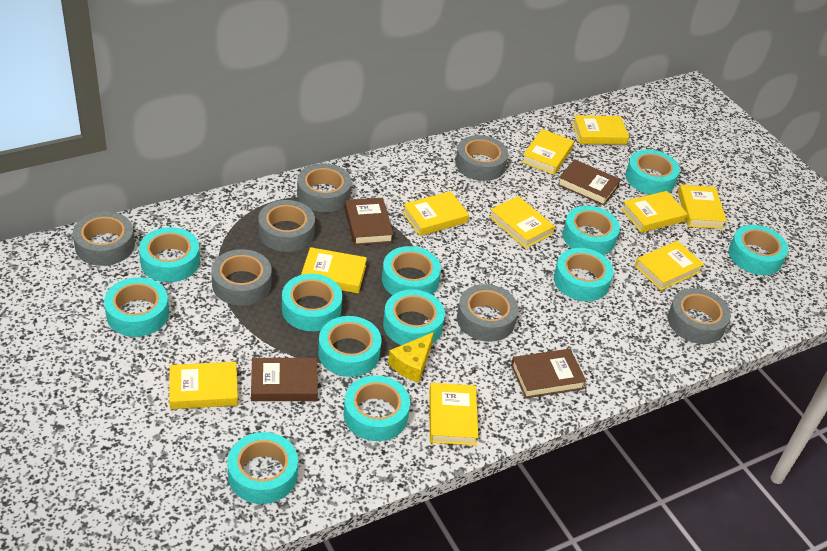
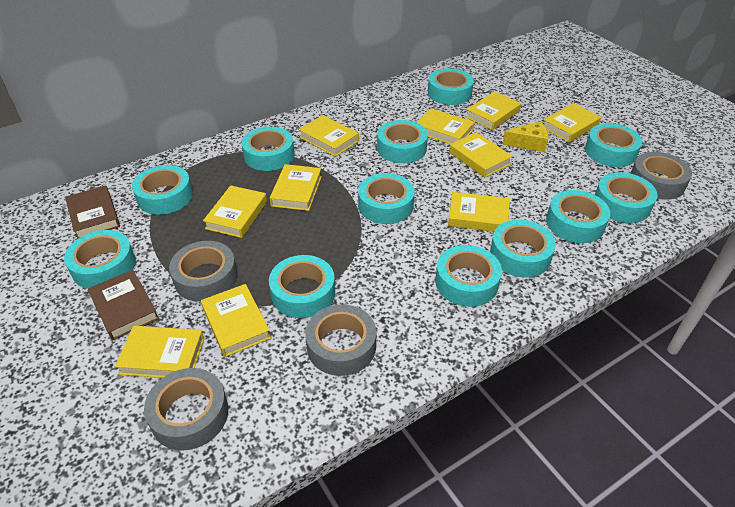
brown book: 4 -> 2
grey tape: 7 -> 4

